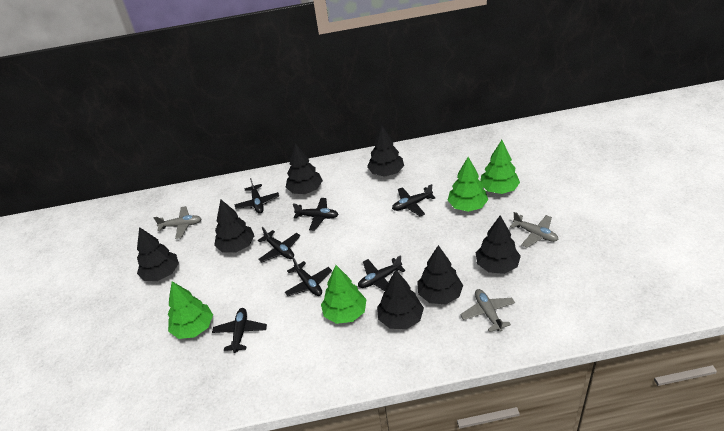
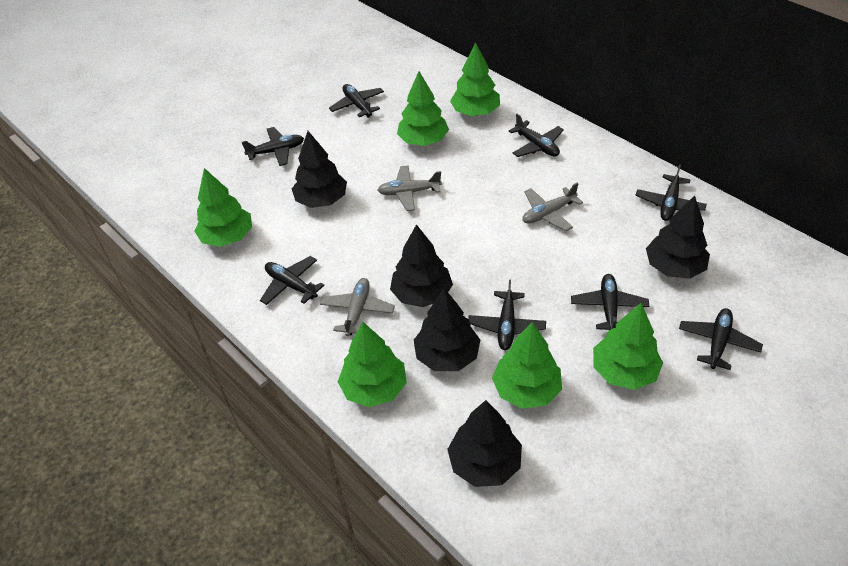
black plane: 7 -> 8
black tree: 7 -> 5
green tree: 4 -> 6

